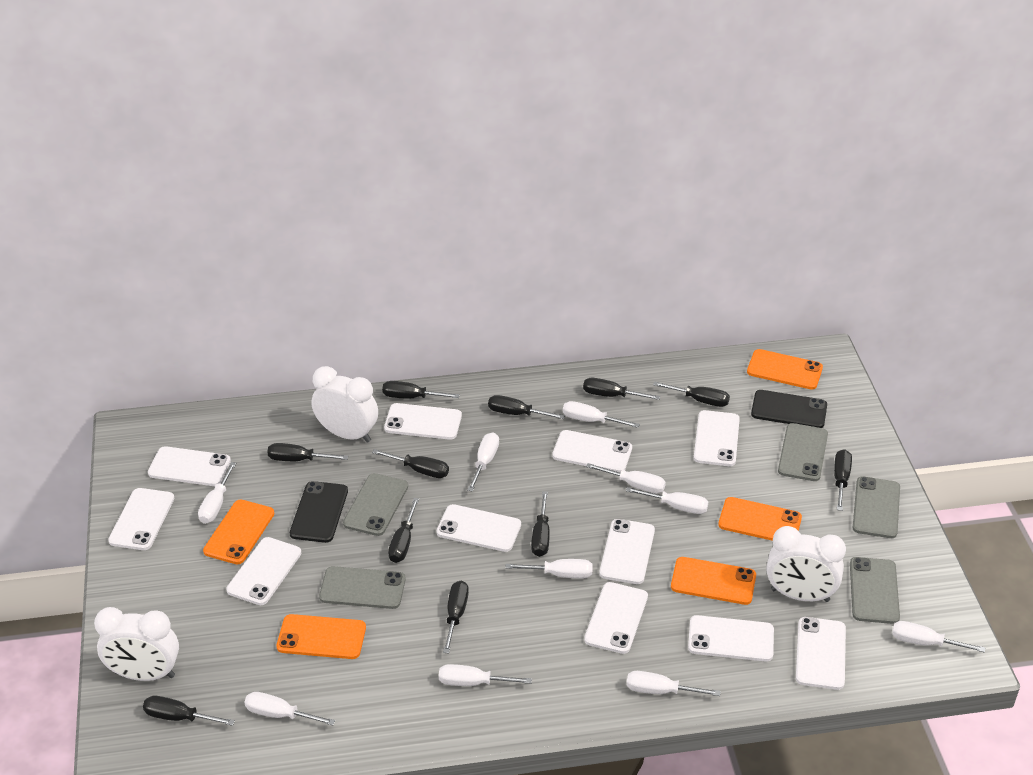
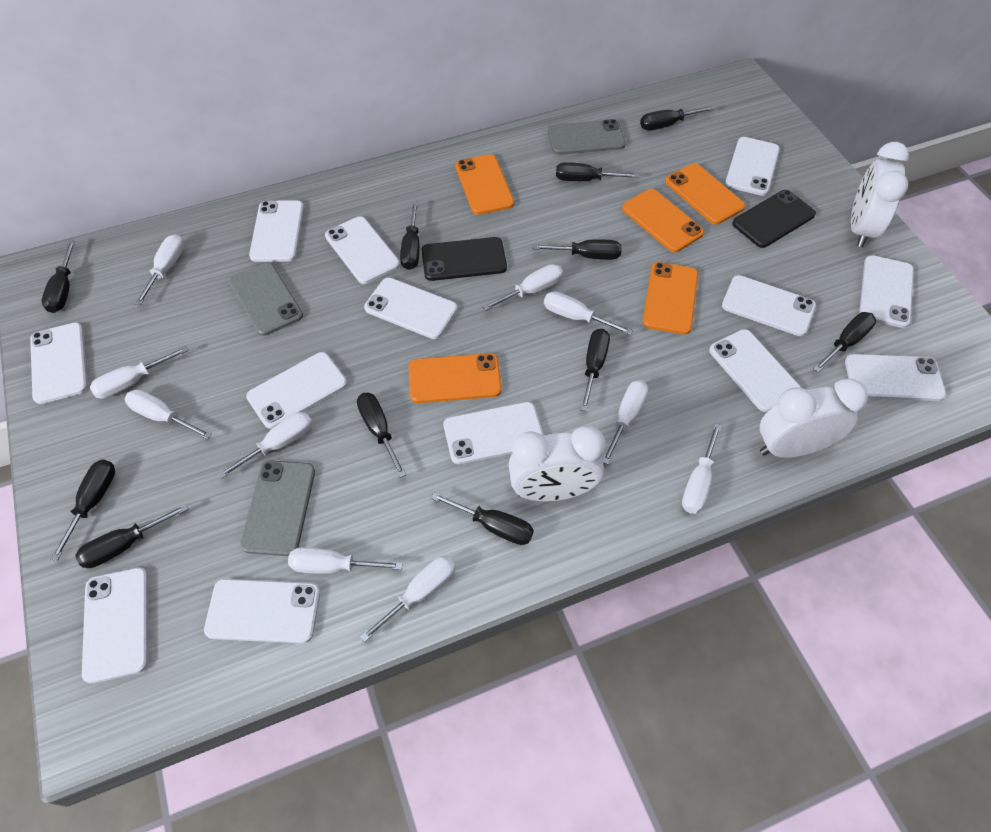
grey phone: 5 -> 3
white phone: 11 -> 13

